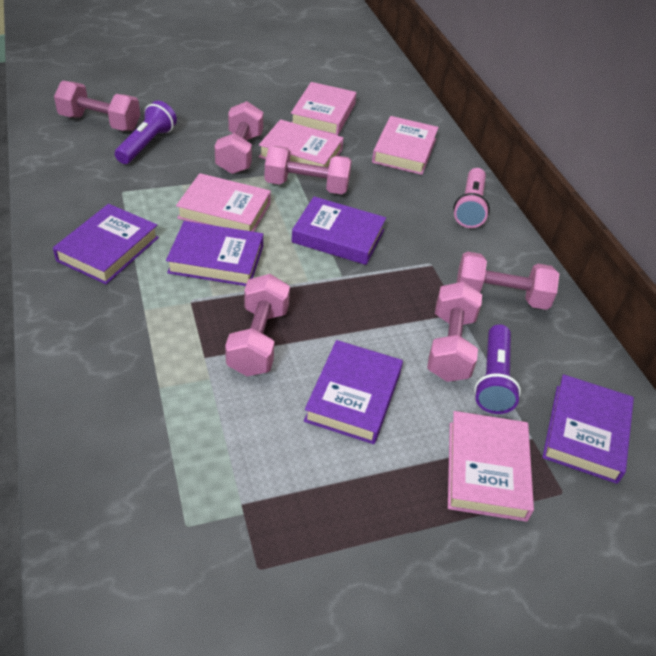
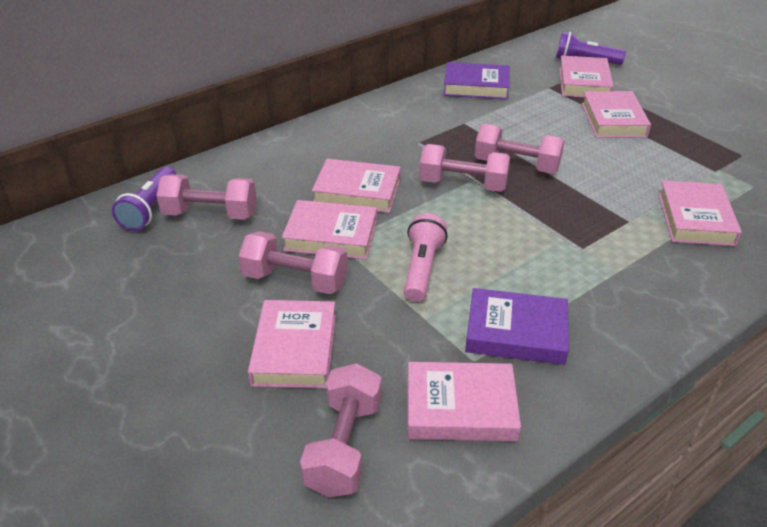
pink book: 5 -> 7
pink dumbbell: 6 -> 5
purple book: 5 -> 2

